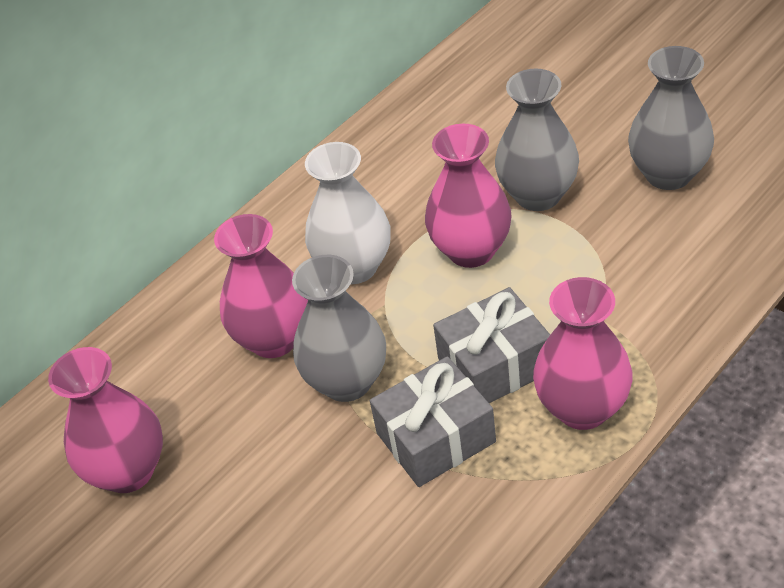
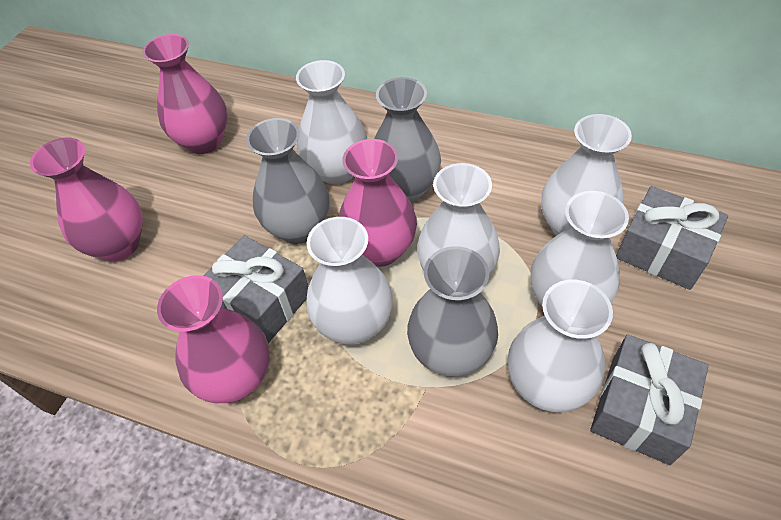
grey gift: 2 -> 3
white vase: 1 -> 6

